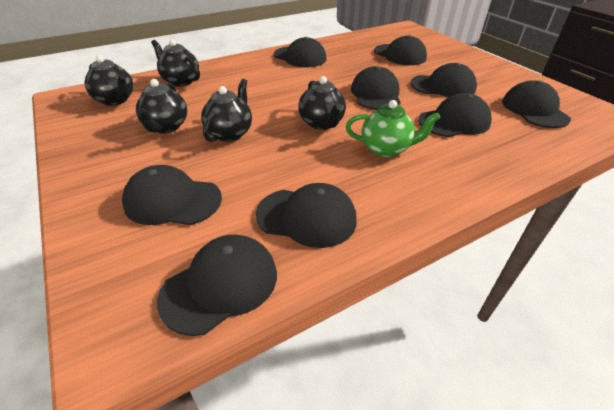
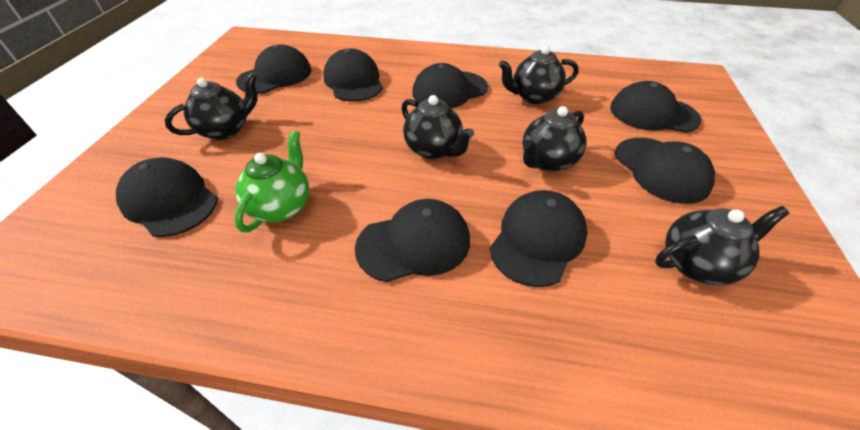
black cap: 9 -> 8

